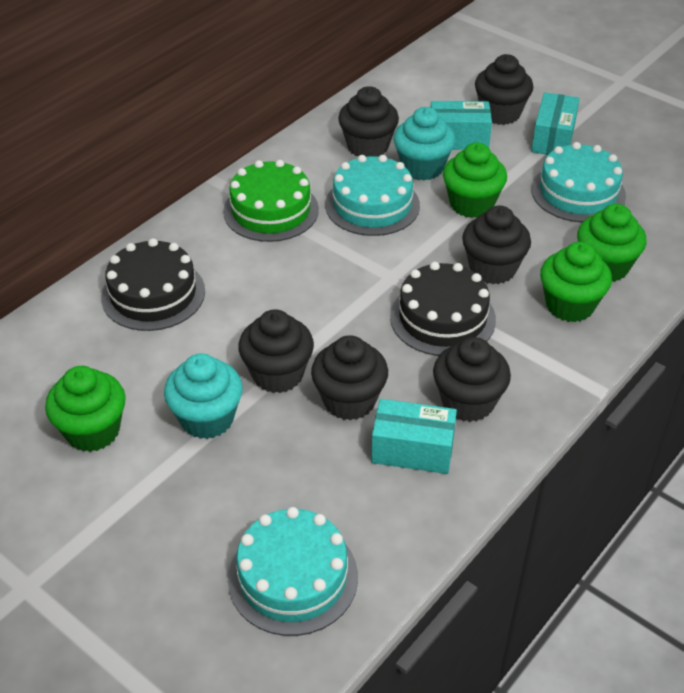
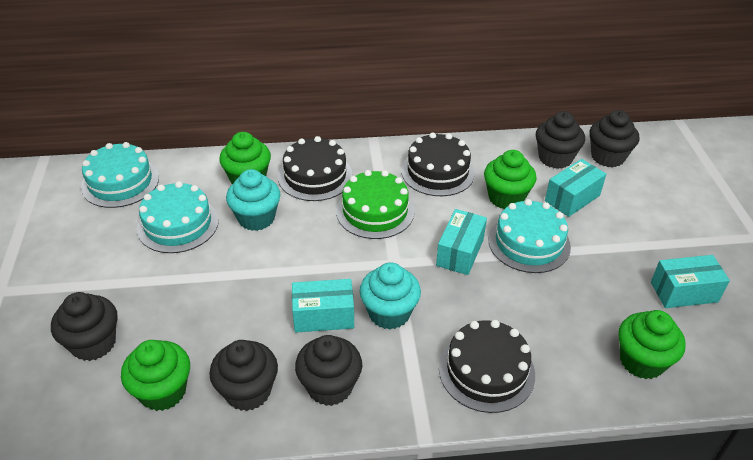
black cake: 2 -> 3
black cupcake: 6 -> 5
turquoise box: 3 -> 4

